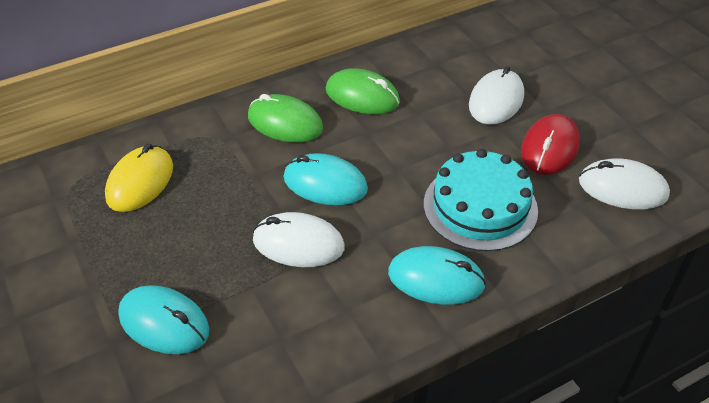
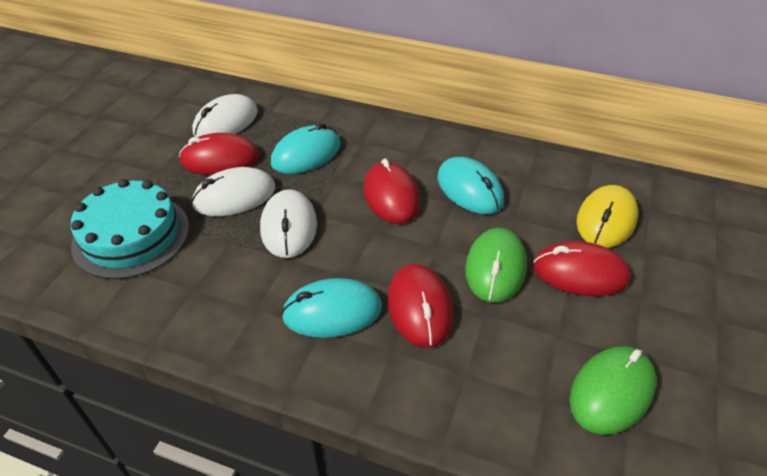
red mouse: 1 -> 4

